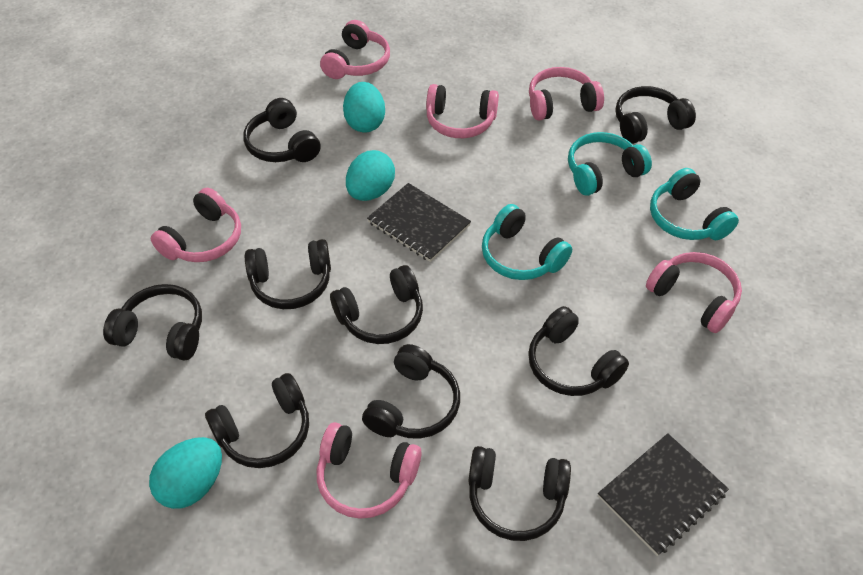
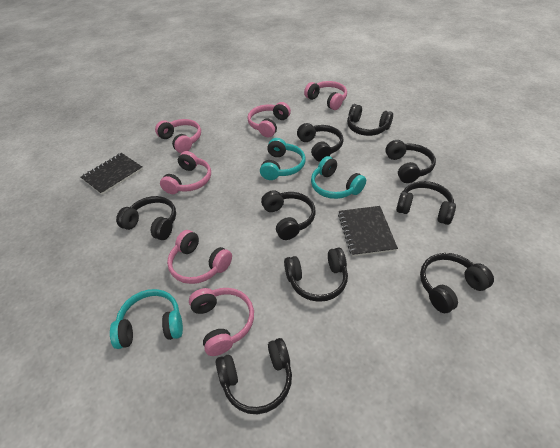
turquoise egg: 3 -> 0

